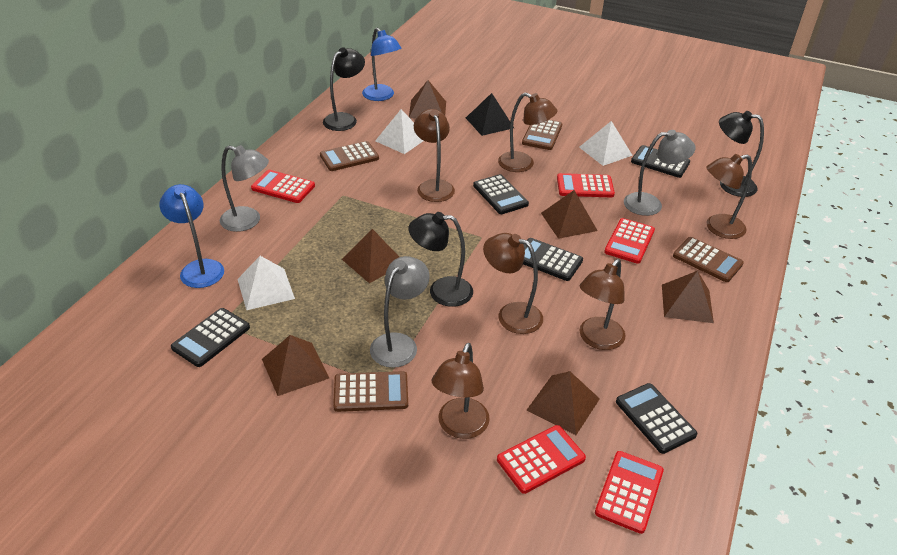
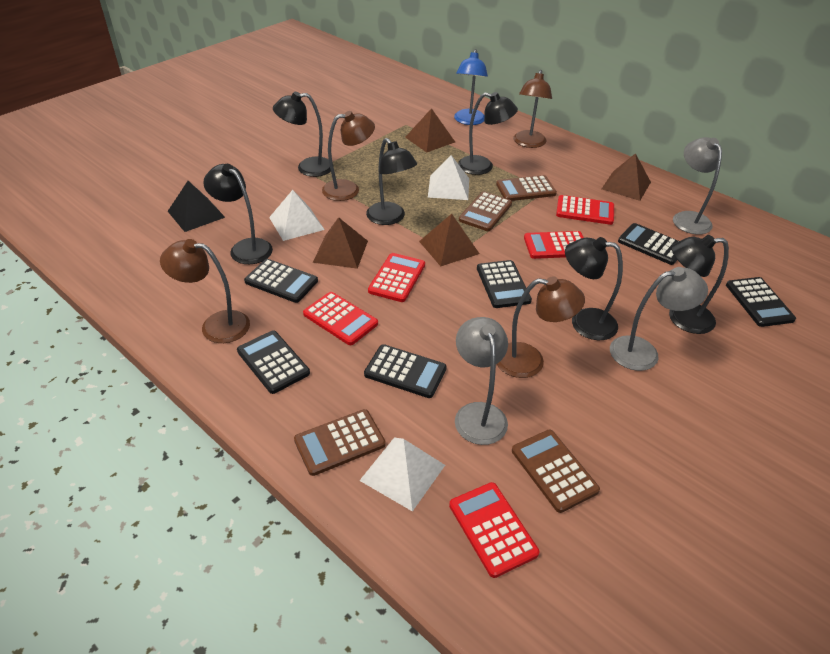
black calculator: 5 -> 6
black lamp: 3 -> 6
blue lamp: 2 -> 1
brown lamp: 6 -> 4
brown pyramid: 6 -> 4

